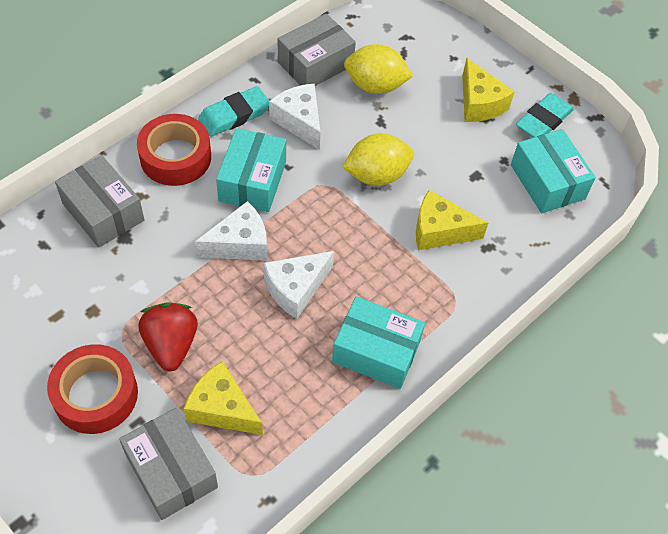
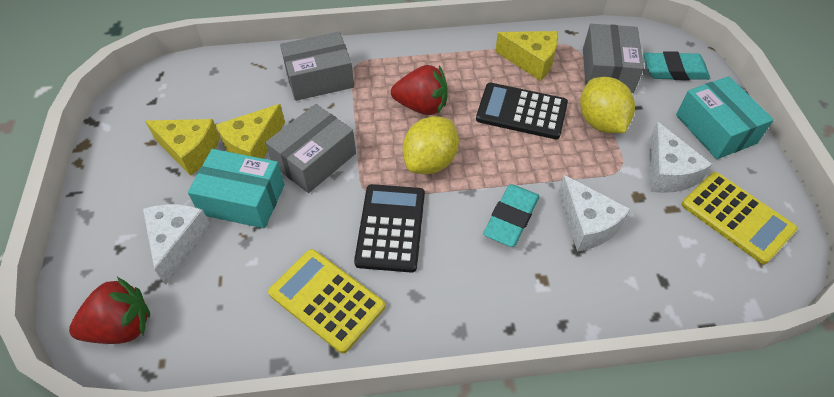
black calculator: 0 -> 2
red strawberry: 1 -> 2
red tape: 2 -> 0
turquoise box: 3 -> 2
yellow calculator: 0 -> 2

